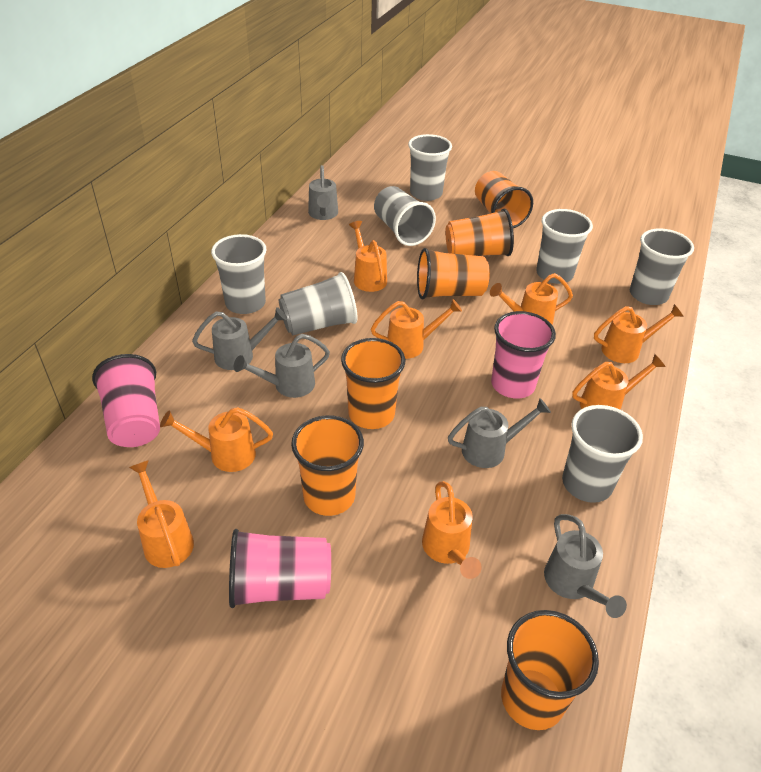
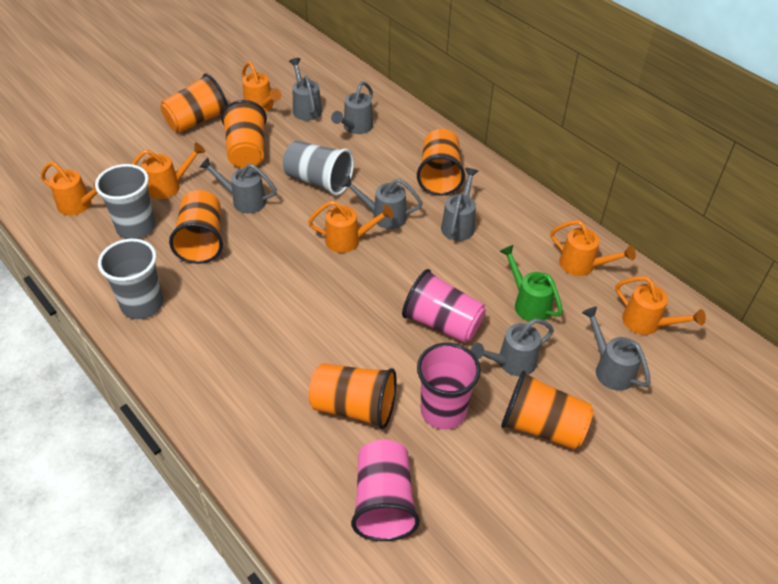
green watering can: 0 -> 1
grey cup: 7 -> 3
grey watering can: 5 -> 7
orange watering can: 8 -> 6

